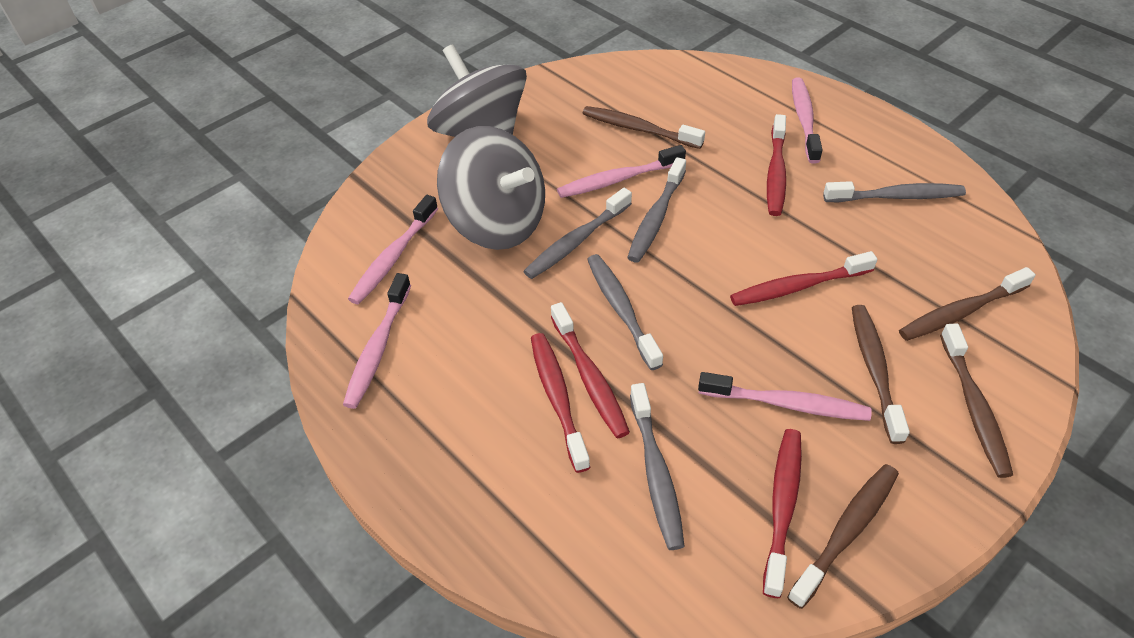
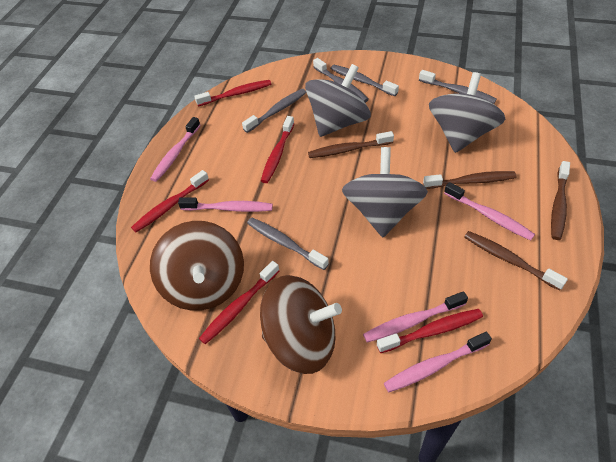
brown spinning top: 0 -> 2
brown toothbrush: 5 -> 4
grey spinning top: 2 -> 3

